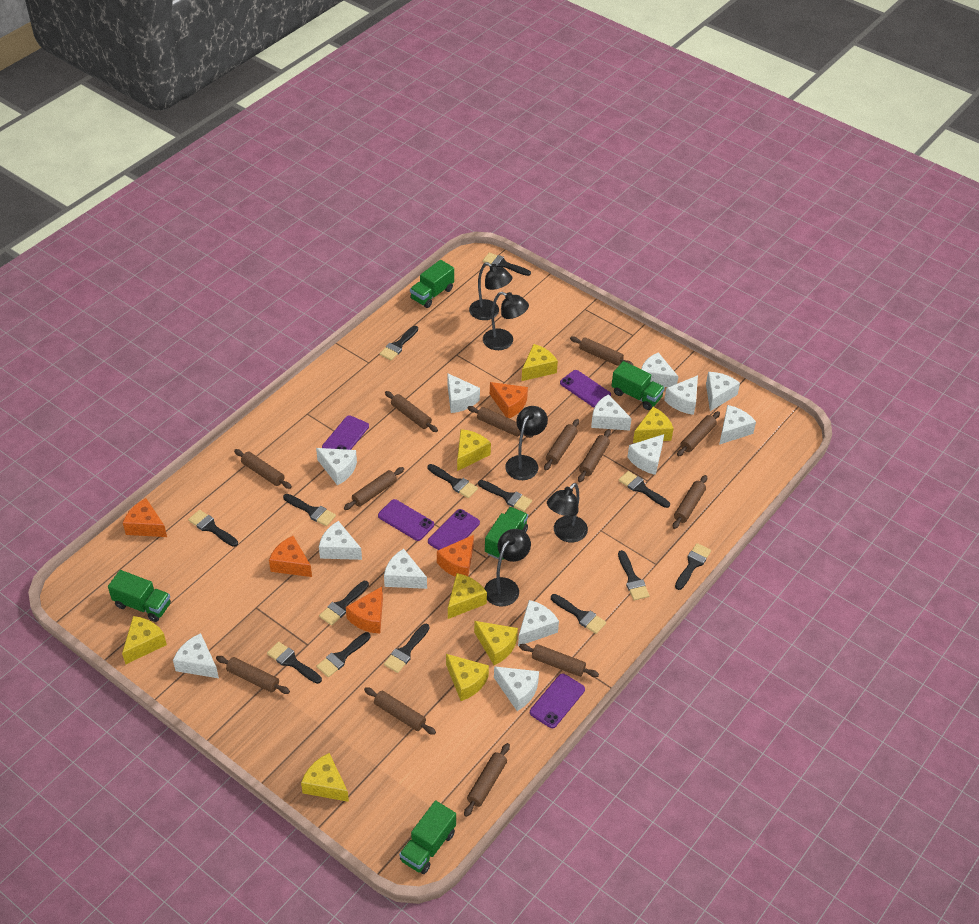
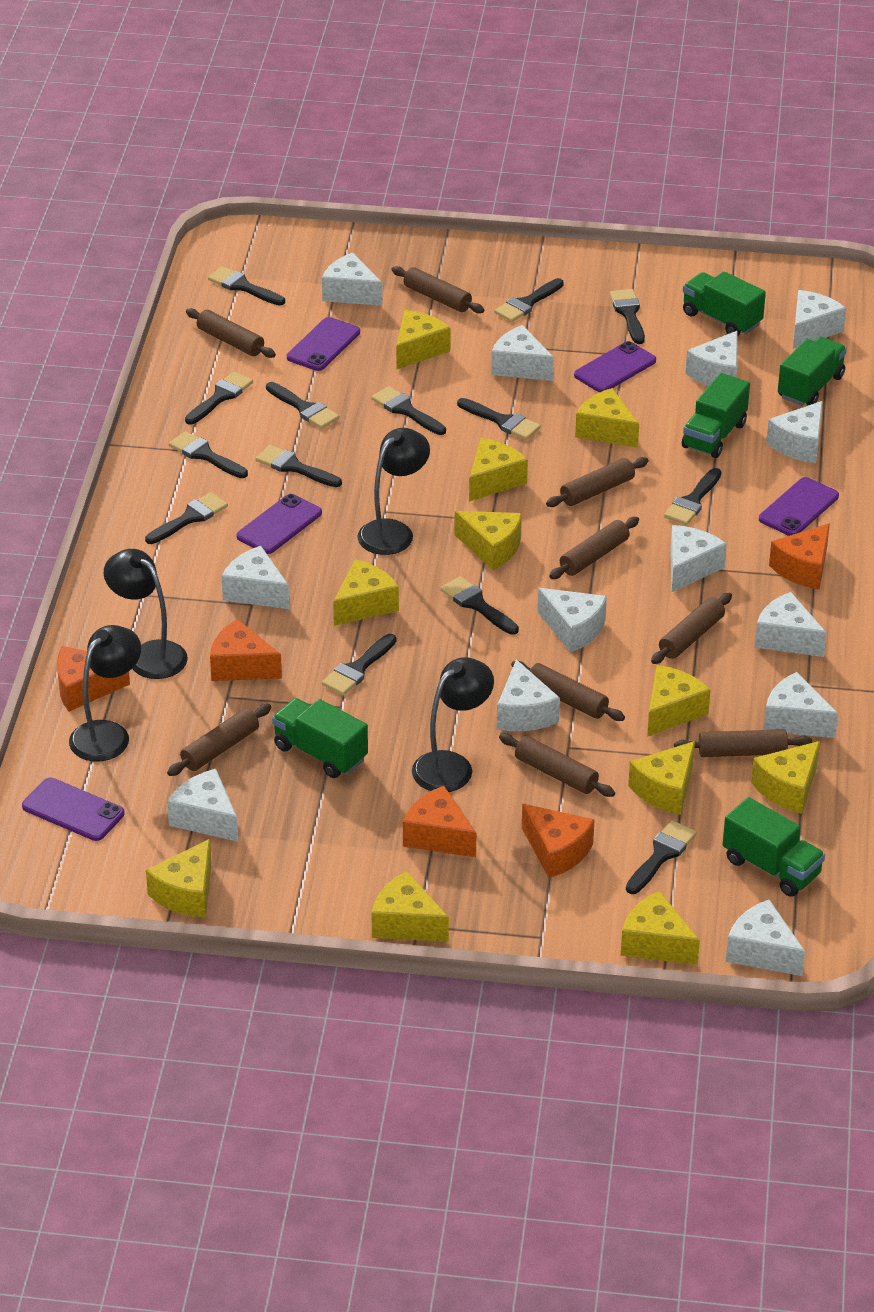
black lamp: 5 -> 4
brown rolling pin: 13 -> 9
yellow cheese: 8 -> 11

